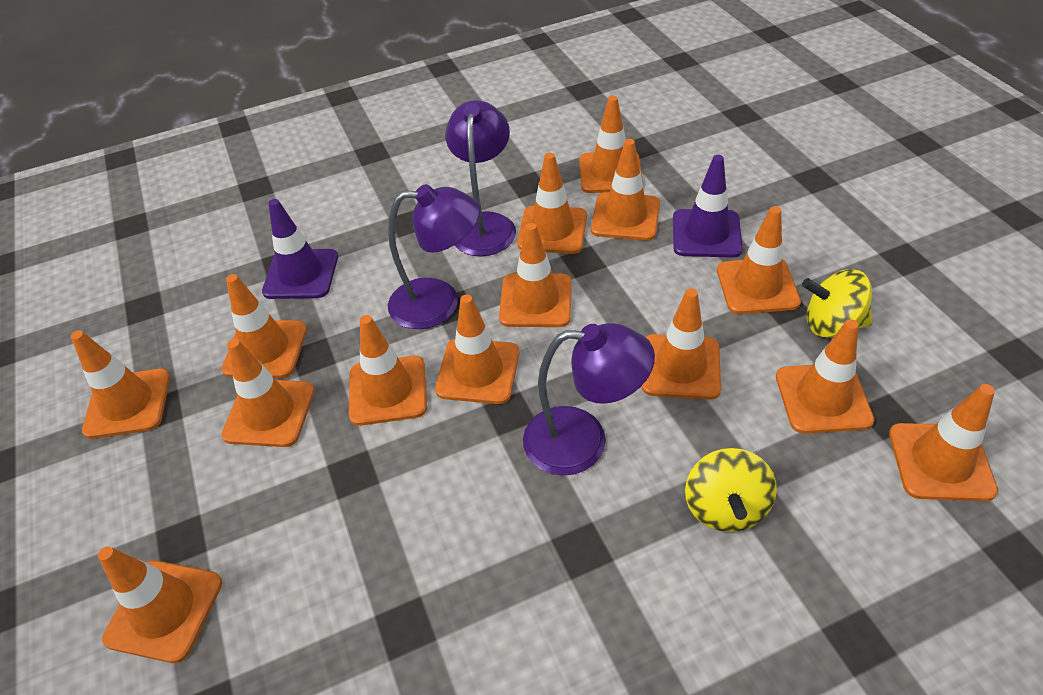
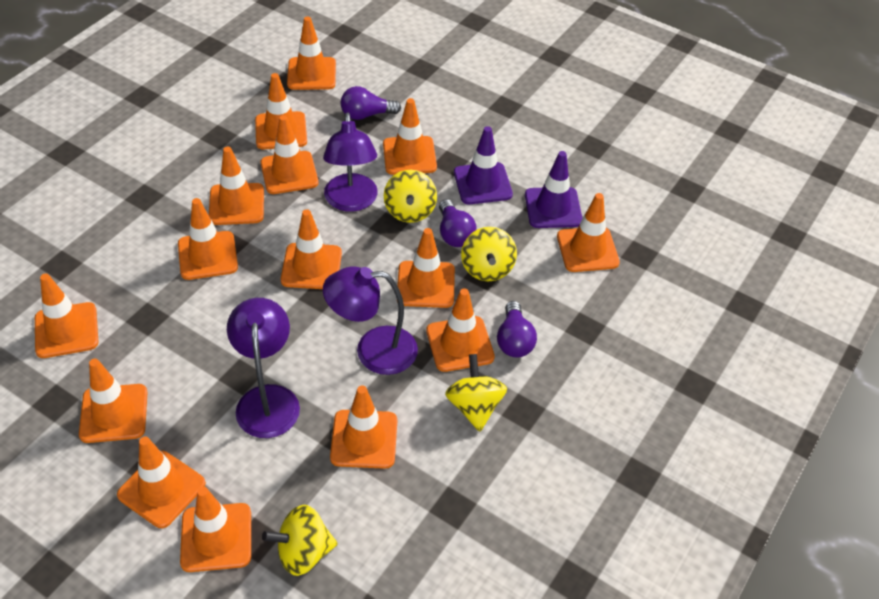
orange traffic cone: 14 -> 15
purple light bulb: 0 -> 3
yellow spinning top: 2 -> 4

